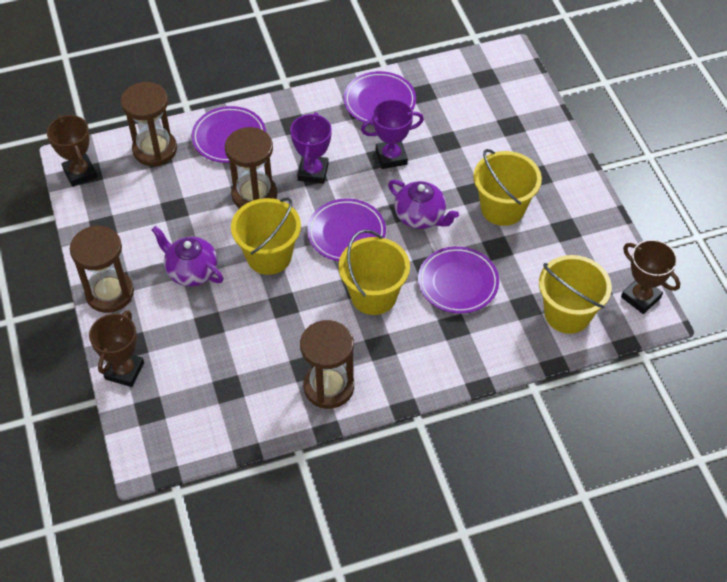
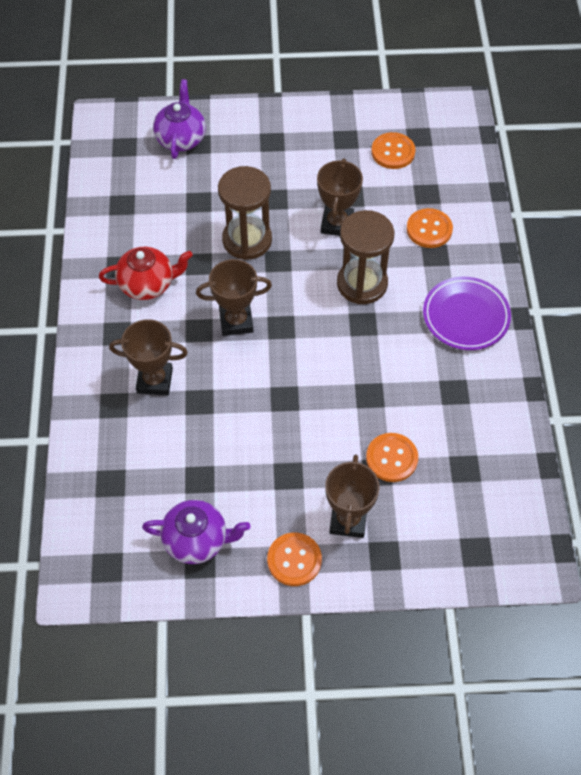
brown hourglass: 4 -> 2
brown trophy: 3 -> 4
orange button: 0 -> 4
purple plate: 4 -> 1
purple trophy: 2 -> 0
red teapot: 0 -> 1
yellow bucket: 4 -> 0

